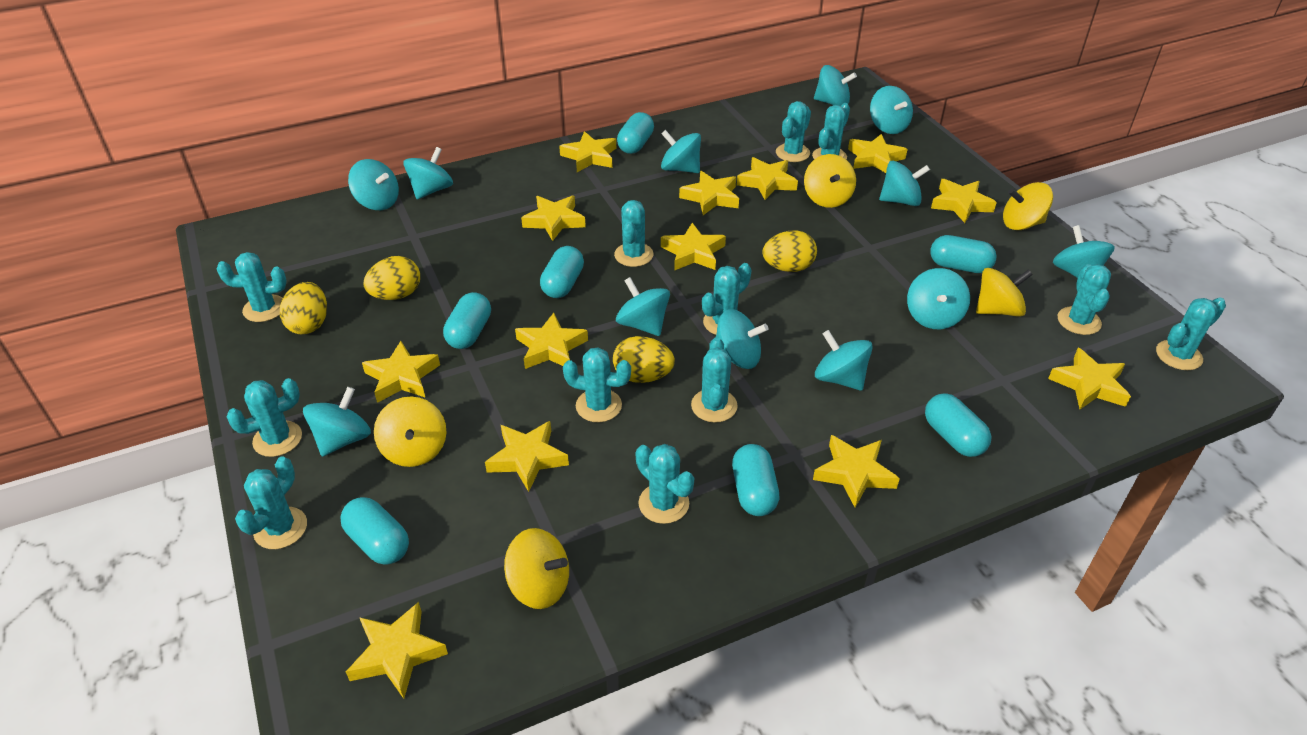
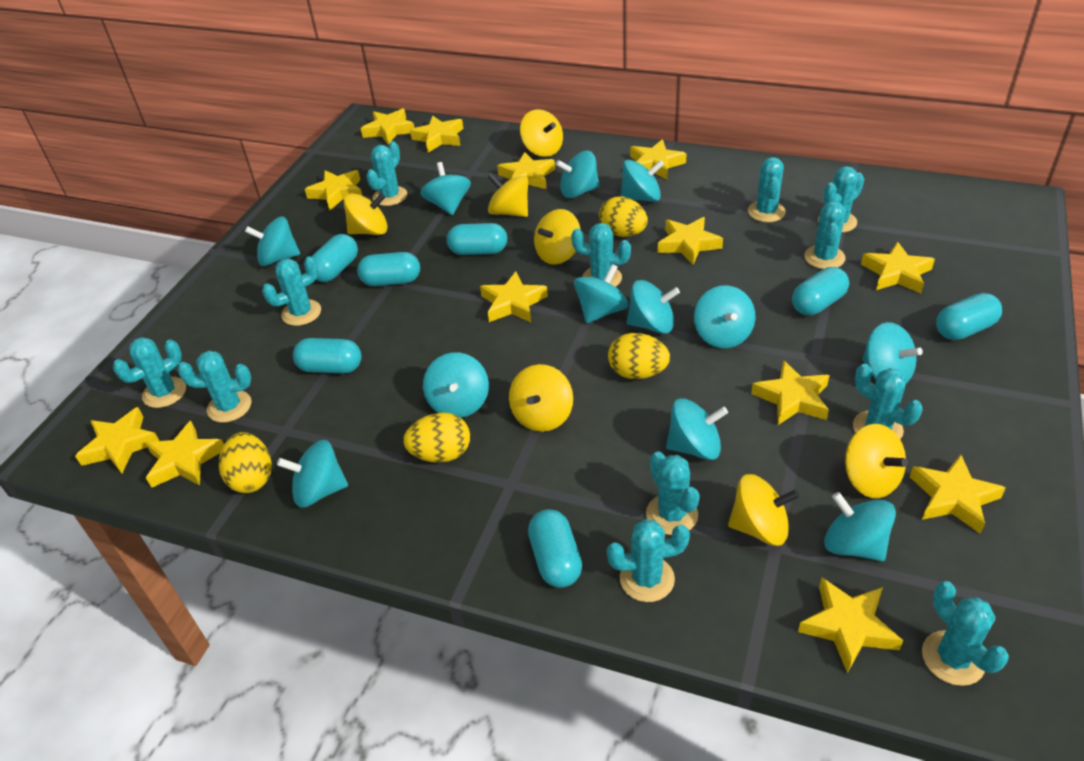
yellow spinning top: 5 -> 7

